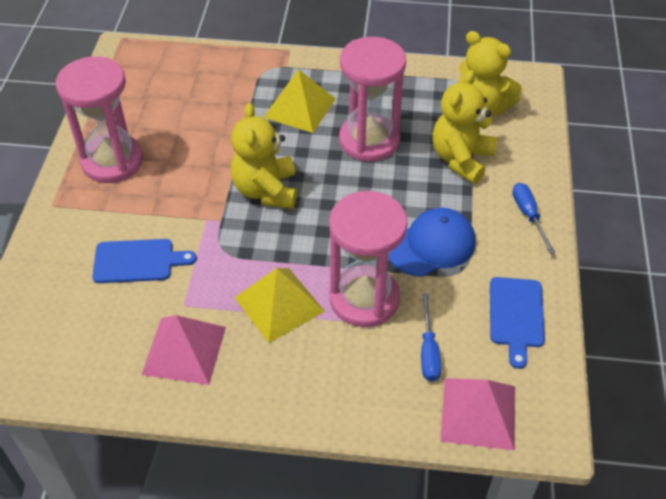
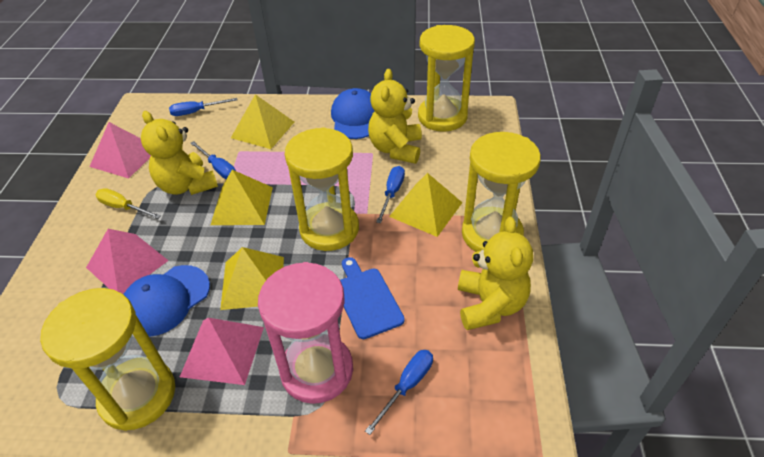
blue cap: 1 -> 2
blue cutting board: 2 -> 1
blue screwdriver: 2 -> 4
pink hourglass: 3 -> 1
pink pyramid: 2 -> 3
yellow hourglass: 0 -> 4
yellow pyramid: 2 -> 4
yellow screwdriver: 0 -> 1

